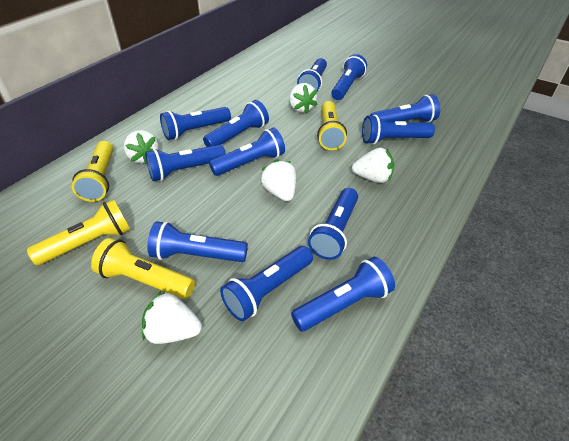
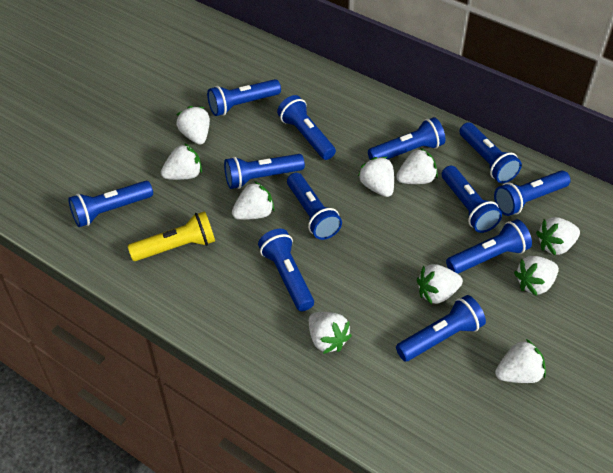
white strawberry: 5 -> 10
yellow flashlight: 4 -> 1

